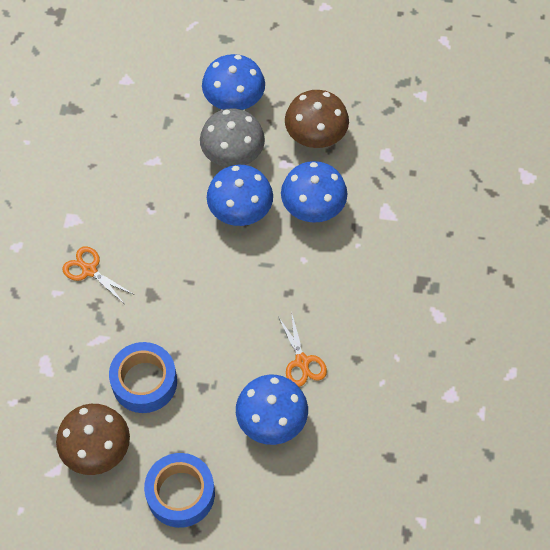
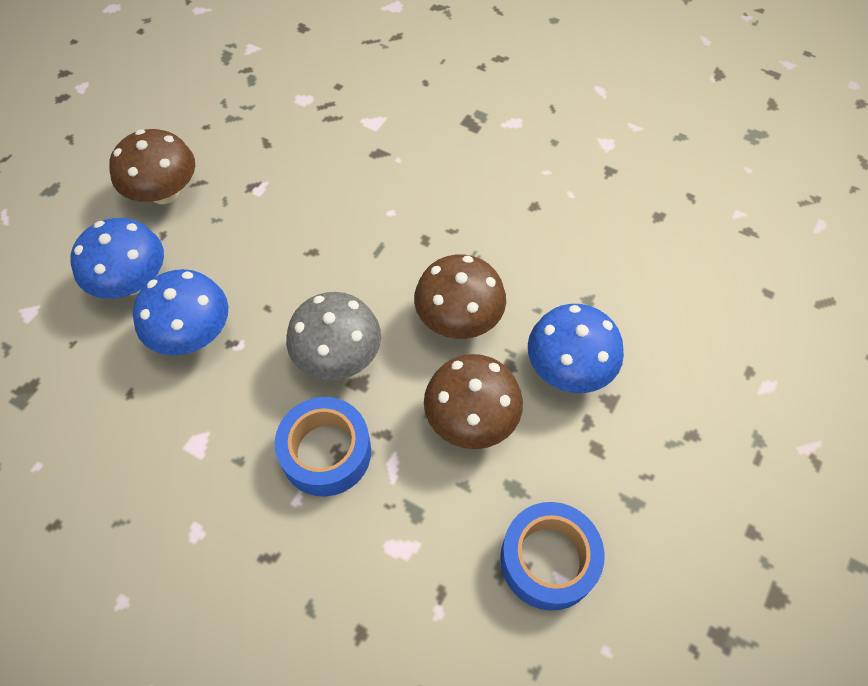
blue mushroom: 4 -> 3
brown mushroom: 2 -> 3
orange scissors: 2 -> 0

